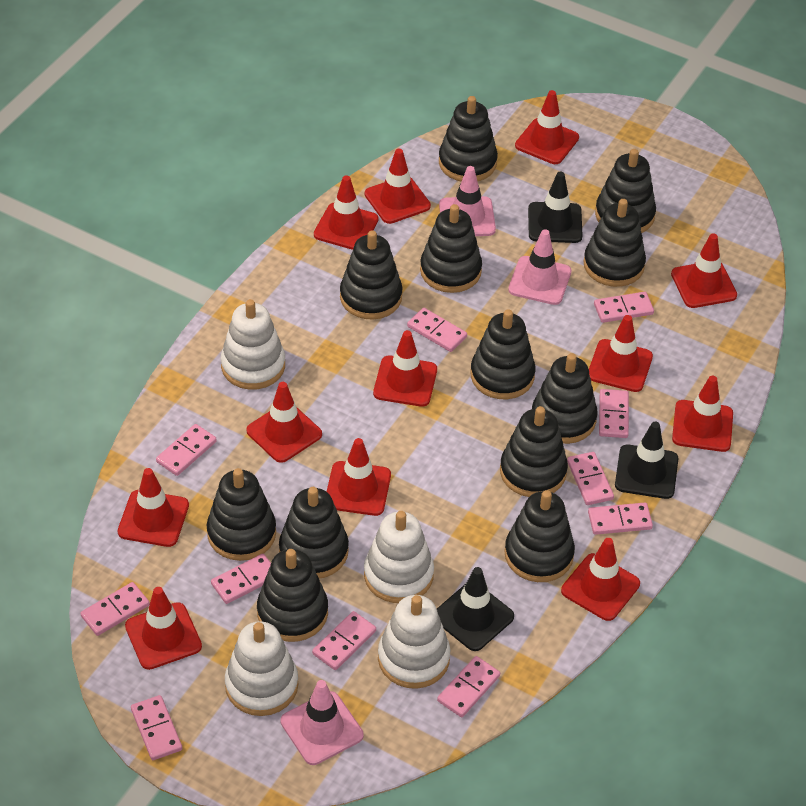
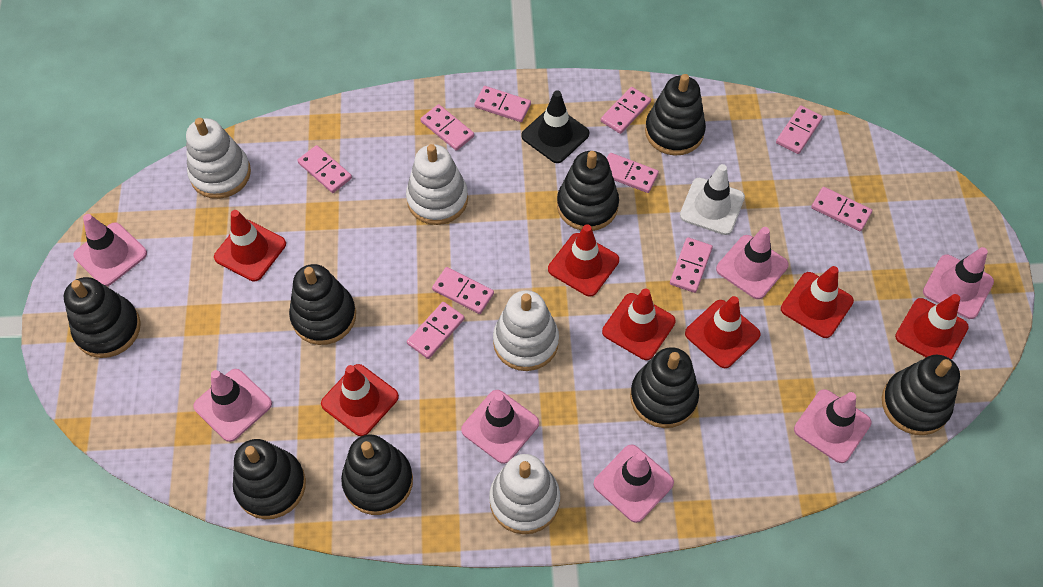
black stacking toy: 12 -> 8
black traffic cone: 3 -> 1
pink domino: 11 -> 10
pink traffic cone: 3 -> 7
red traffic cone: 12 -> 7
white traffic cone: 0 -> 1

